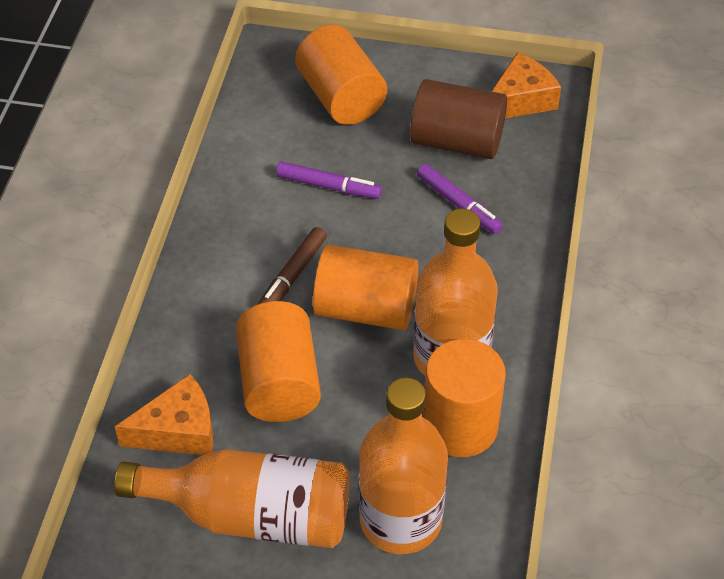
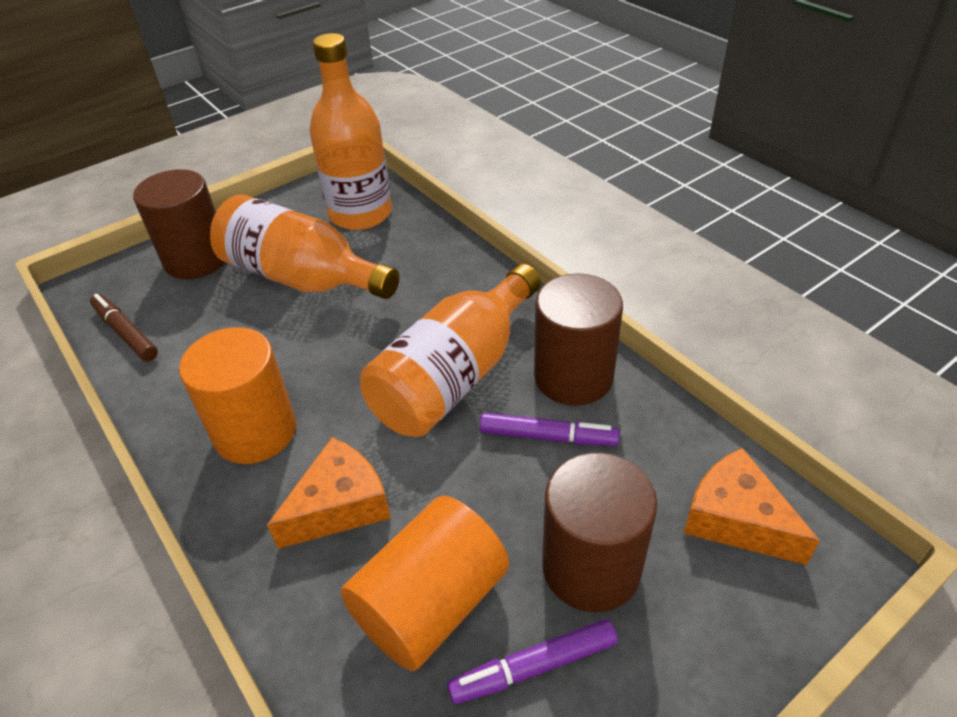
brown cylinder: 1 -> 3
orange cylinder: 4 -> 2

